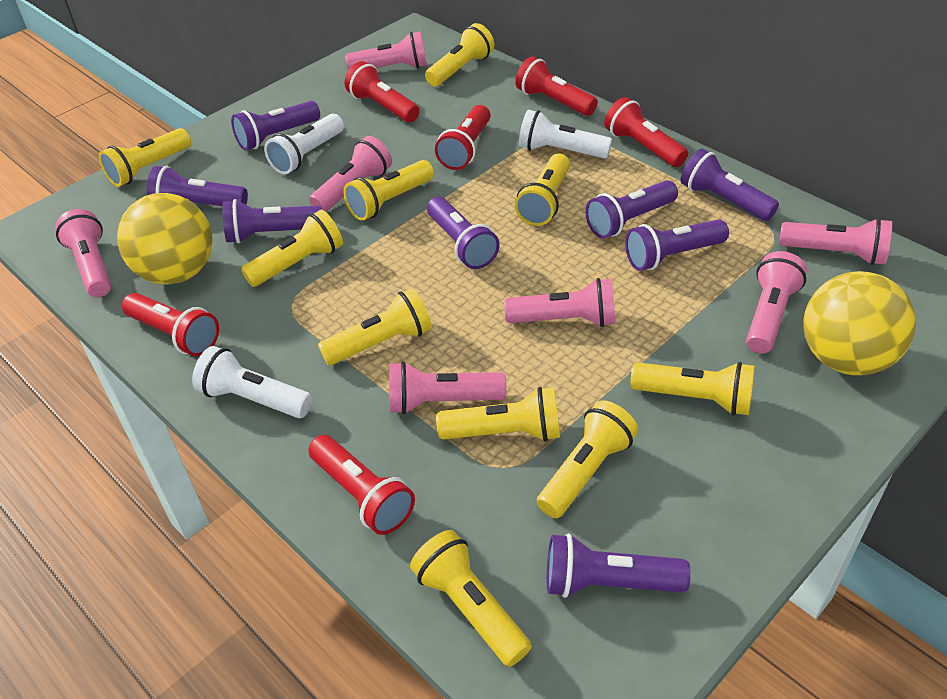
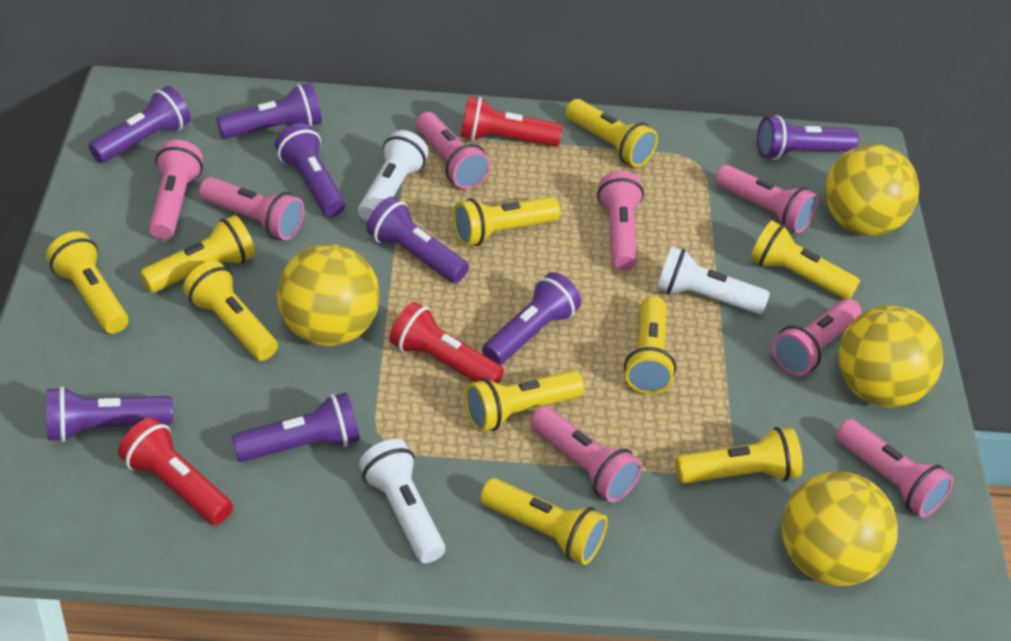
pink flashlight: 7 -> 8
red flashlight: 6 -> 3
yellow ball: 2 -> 4

